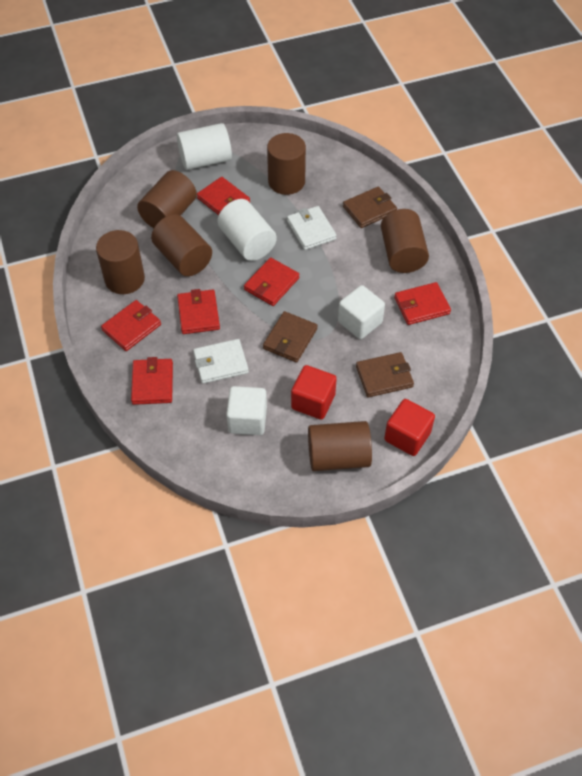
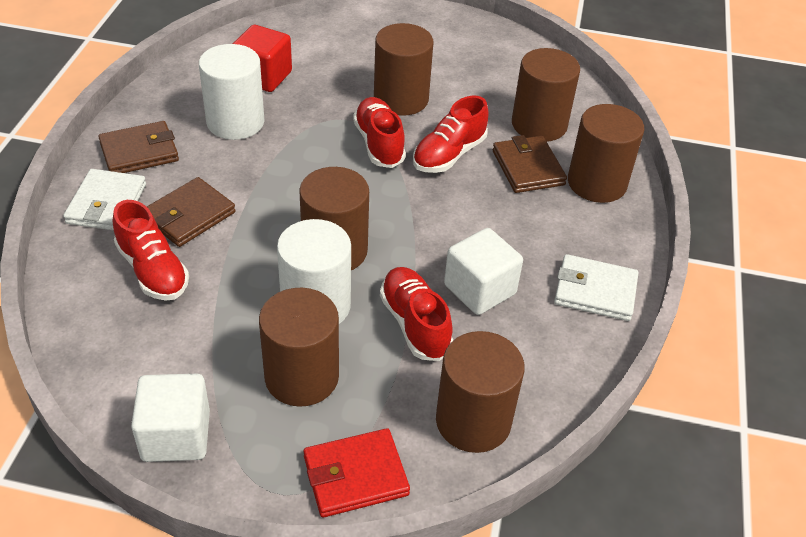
red cube: 2 -> 1
red shoe: 0 -> 4
red wallet: 6 -> 1

